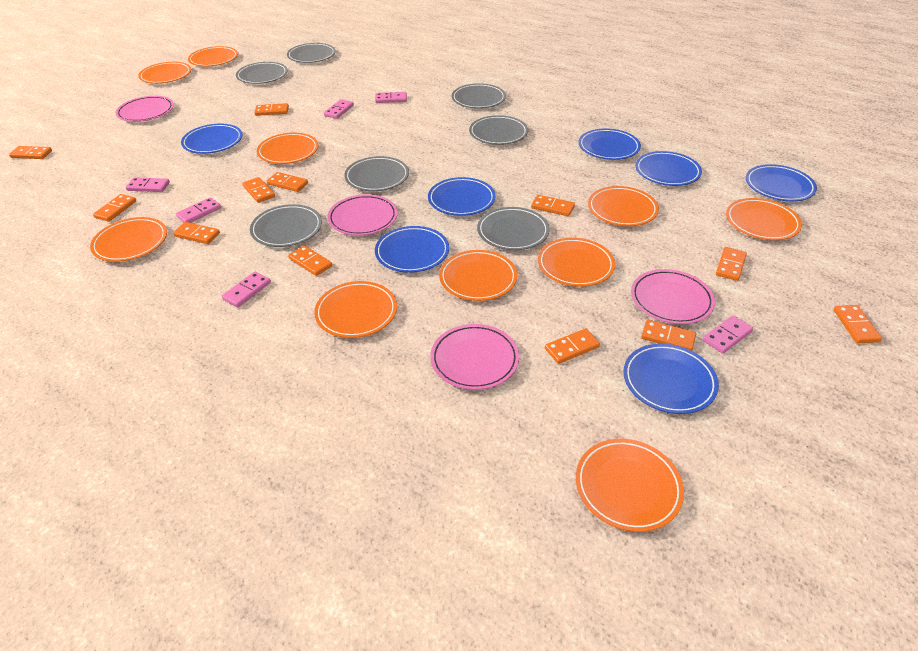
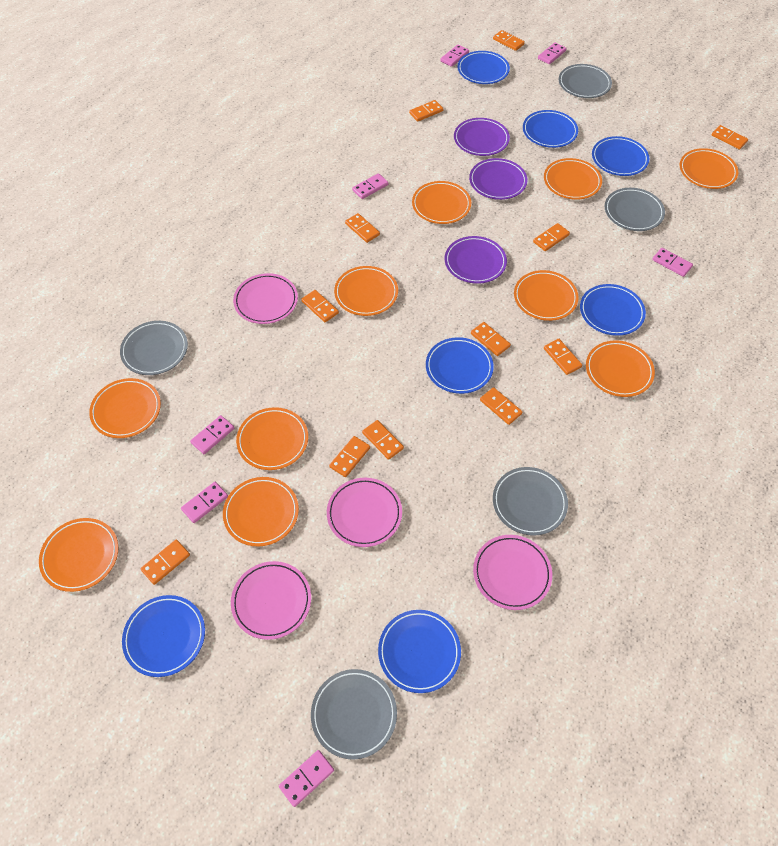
grey plate: 7 -> 5
pink domino: 6 -> 7
purple plate: 0 -> 3

